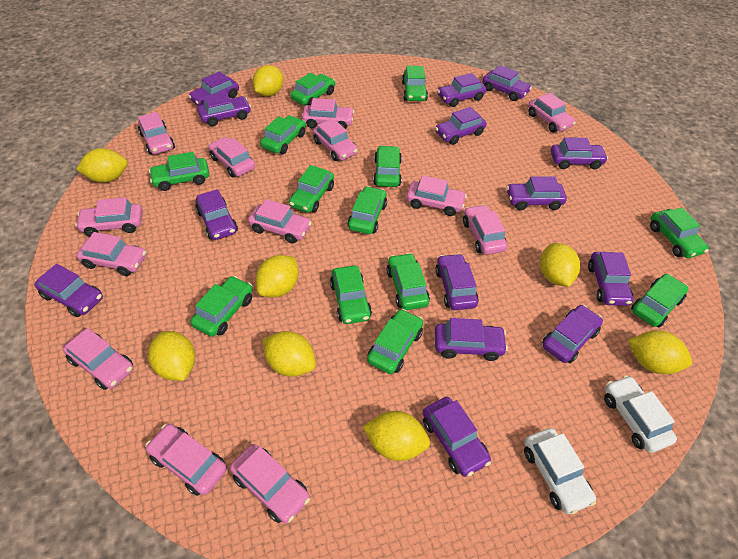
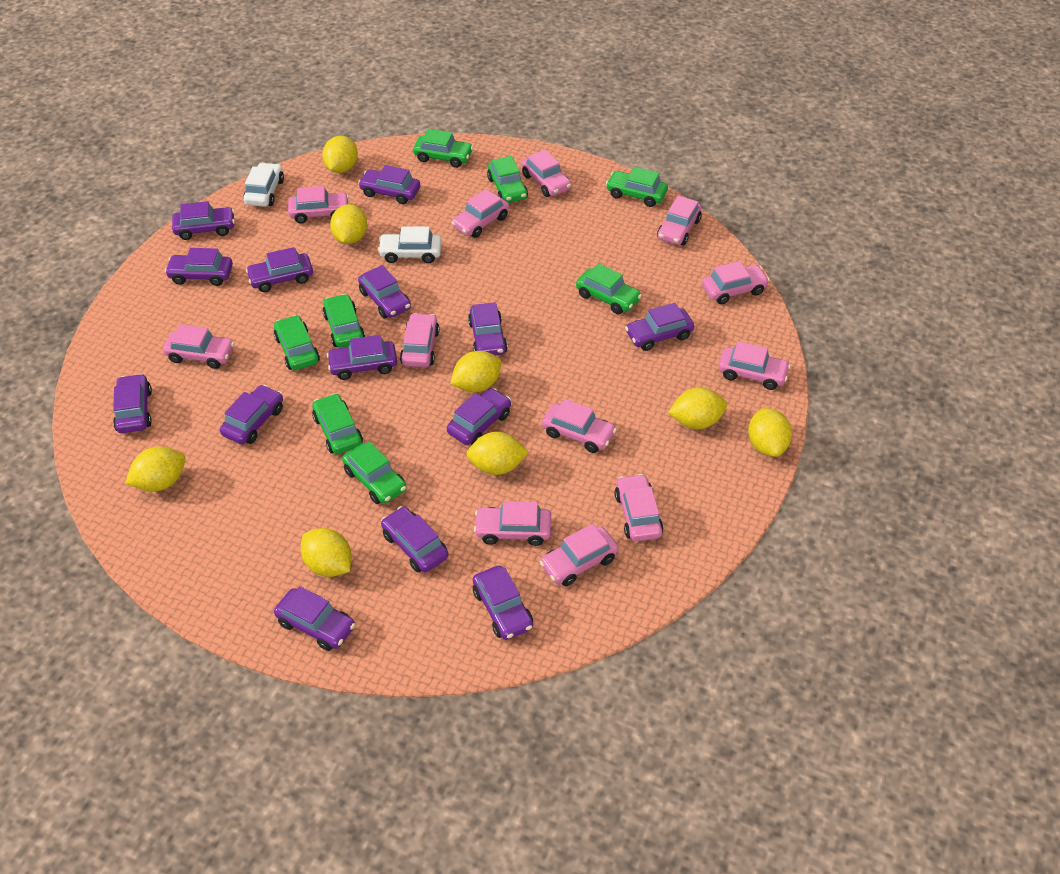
green car: 13 -> 8
pink car: 13 -> 12

